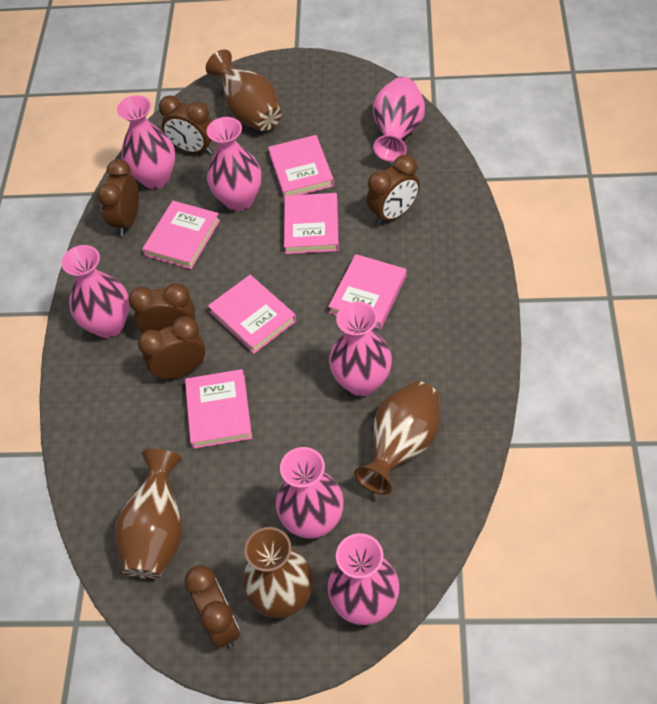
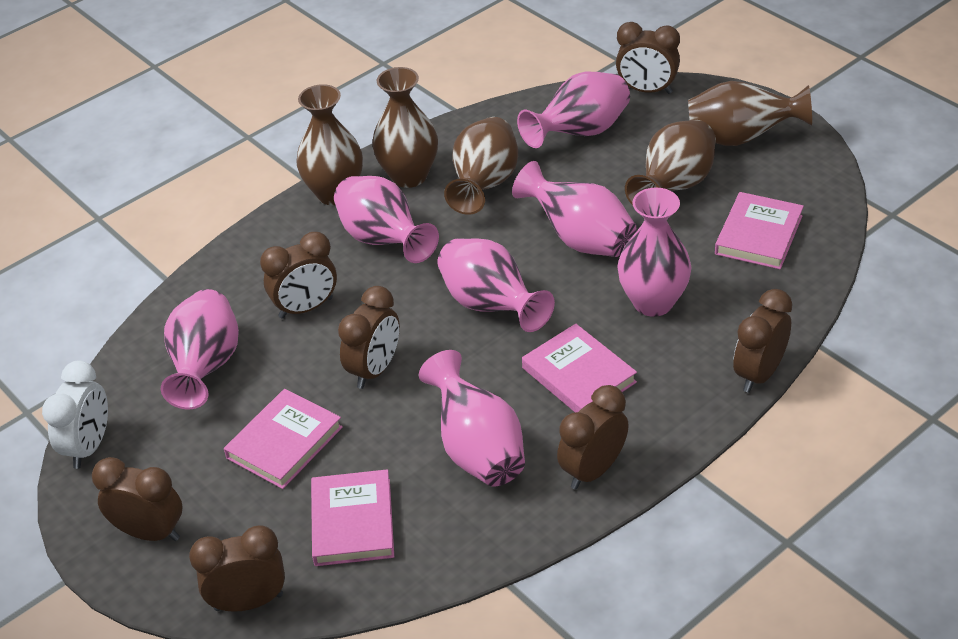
brown clock: 6 -> 7
brown vase: 4 -> 5
pink book: 6 -> 4
white clock: 0 -> 1

